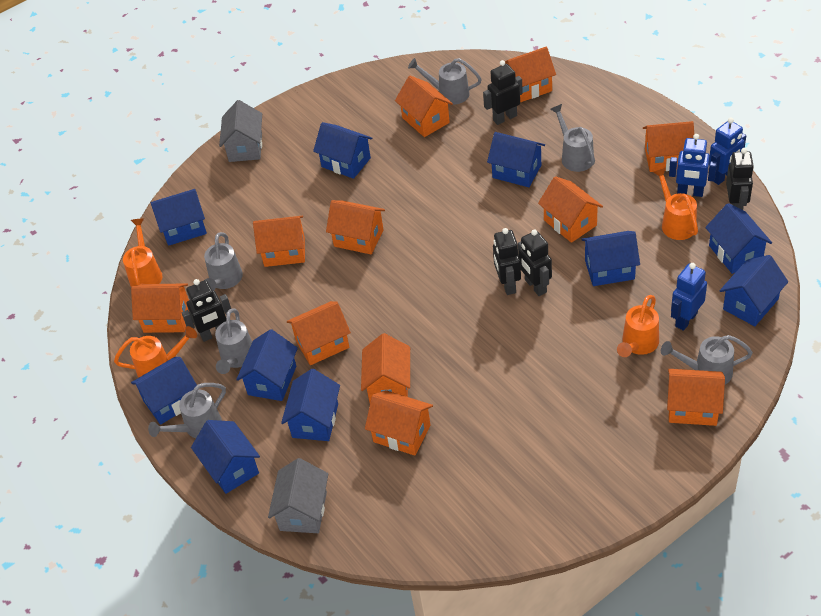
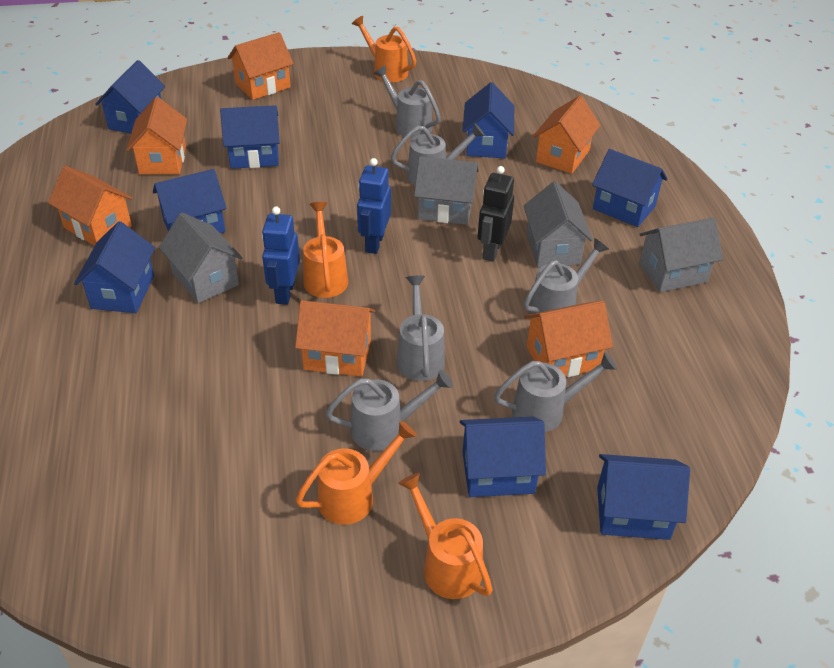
black robot: 5 -> 1
blue house: 10 -> 8
blue robot: 3 -> 2
grey house: 2 -> 4
orange house: 11 -> 6

